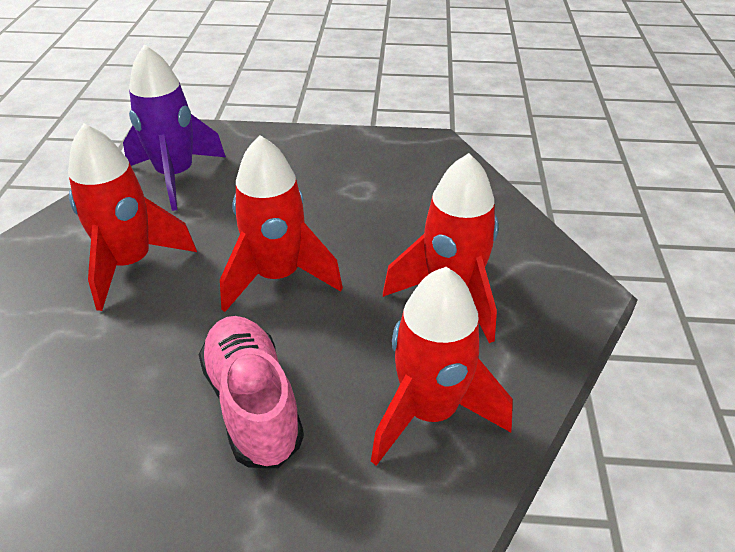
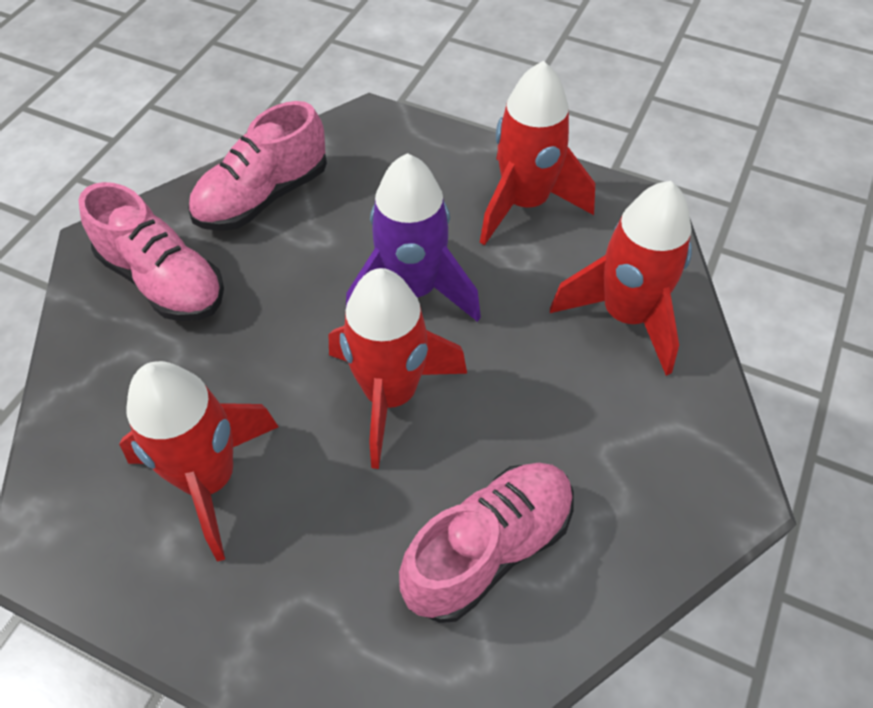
pink shoe: 1 -> 3

